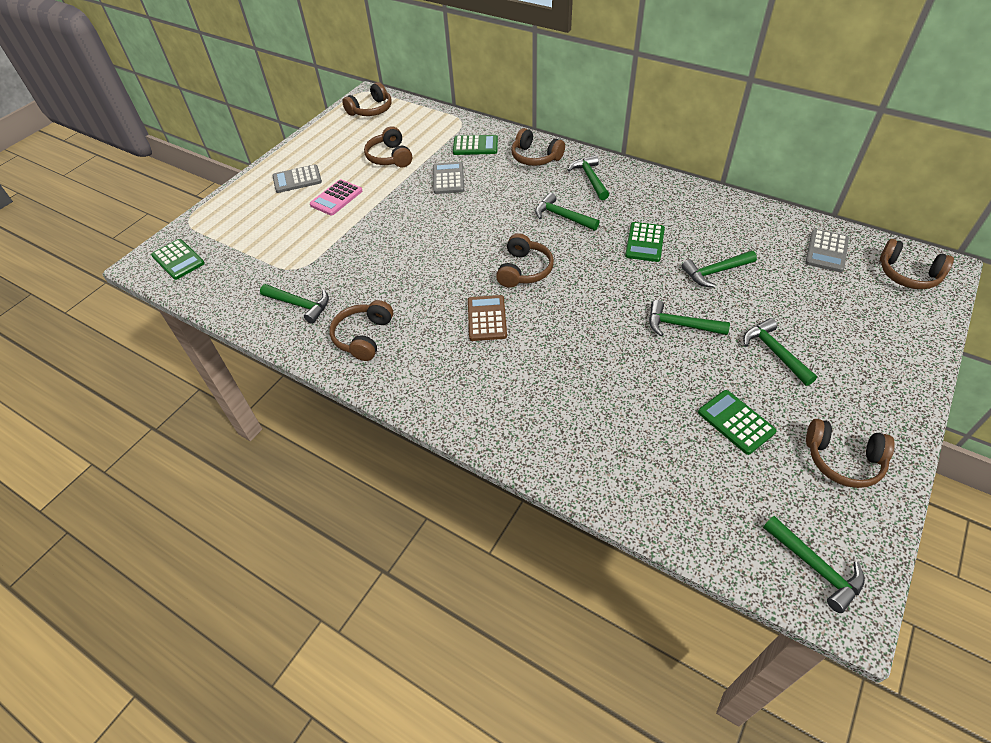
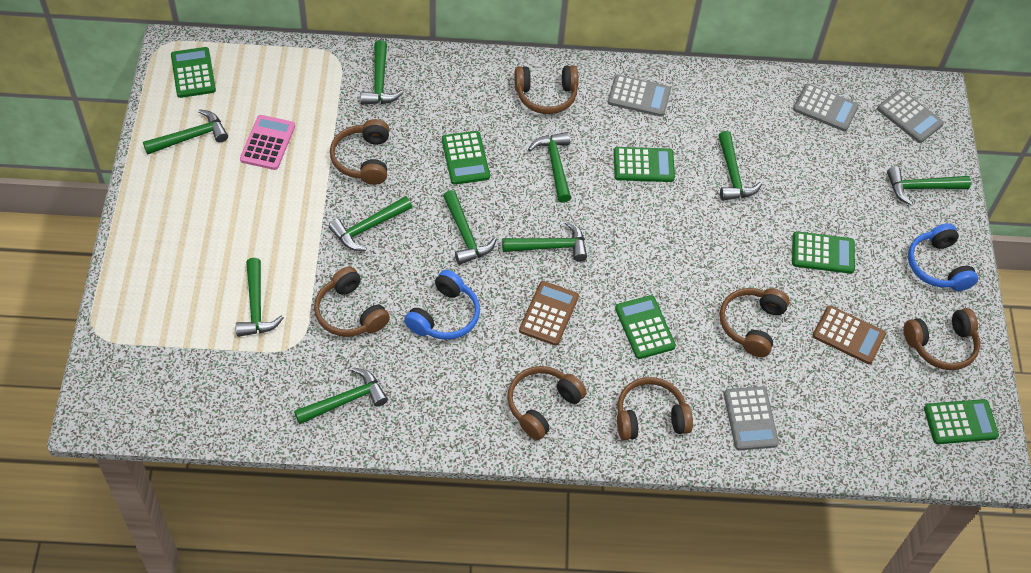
blue headphones: 0 -> 2
brown calculator: 1 -> 2
green calculator: 4 -> 6
green hammer: 7 -> 10
grey calculator: 3 -> 4

